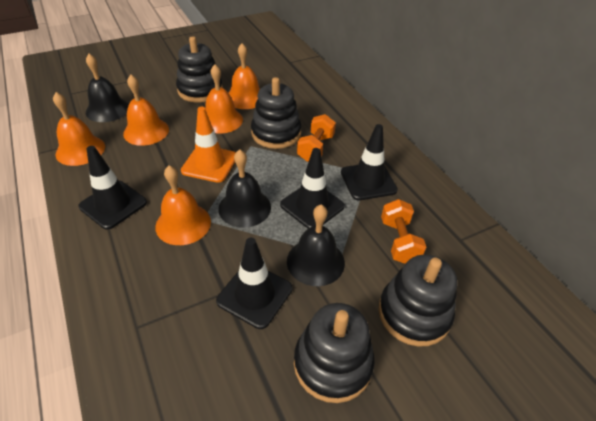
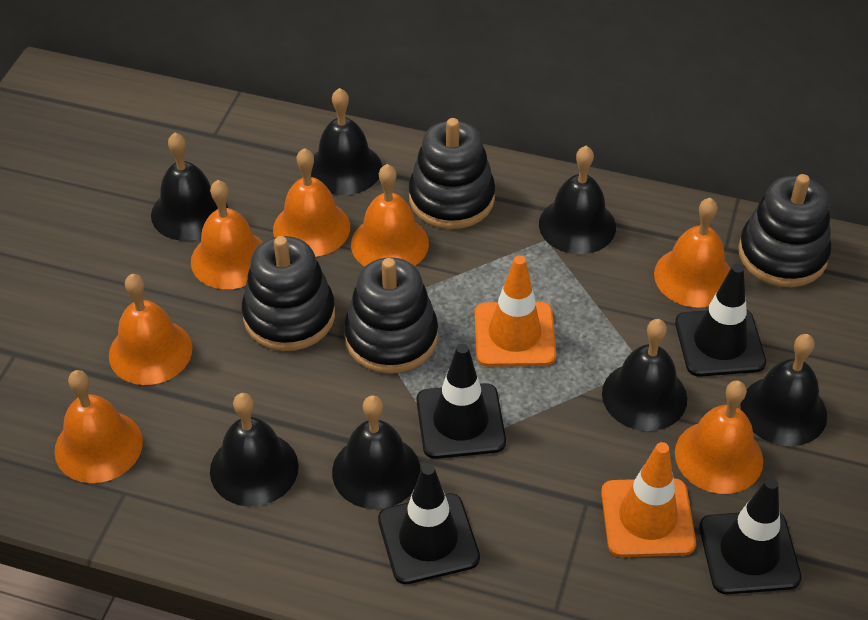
black bell: 3 -> 7
orange bell: 5 -> 7
orange dumbbell: 2 -> 0
orange traffic cone: 1 -> 2

